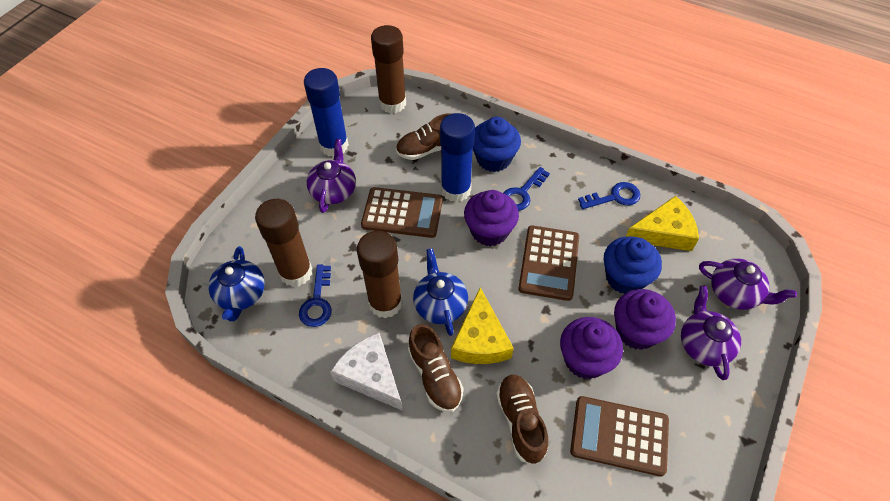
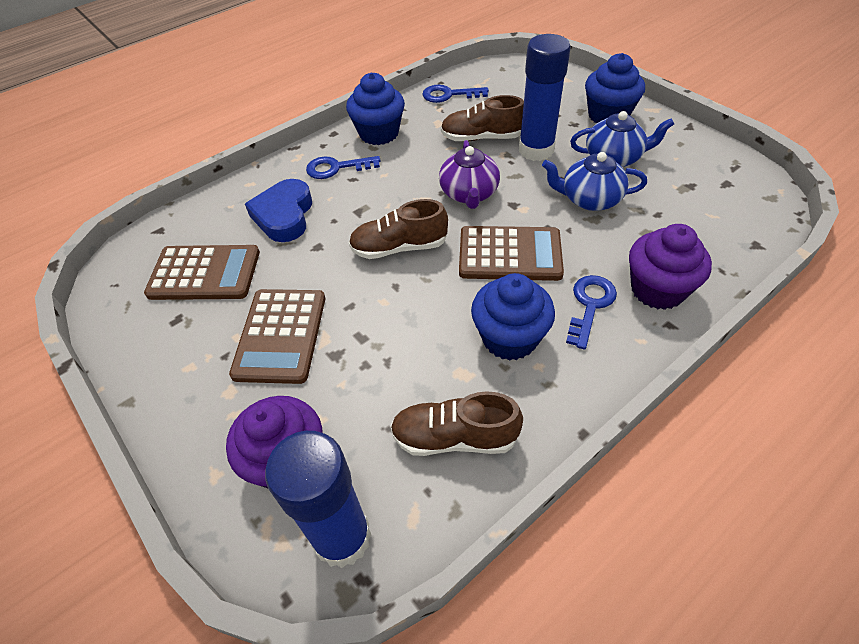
blue cupcake: 2 -> 3
blue heart: 0 -> 1
brown glue stick: 3 -> 0
purple cupcake: 3 -> 2
purple teapot: 3 -> 1
white cheese: 1 -> 0
yellow cheese: 2 -> 0

